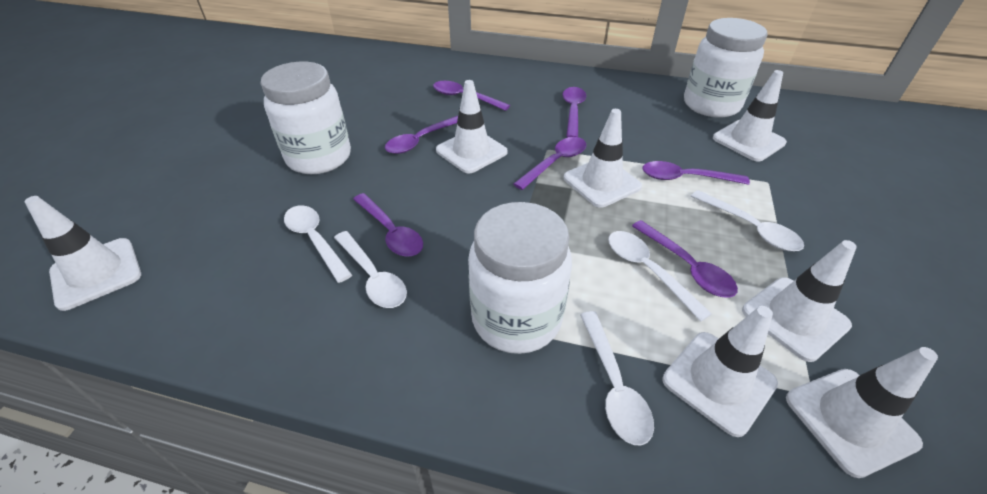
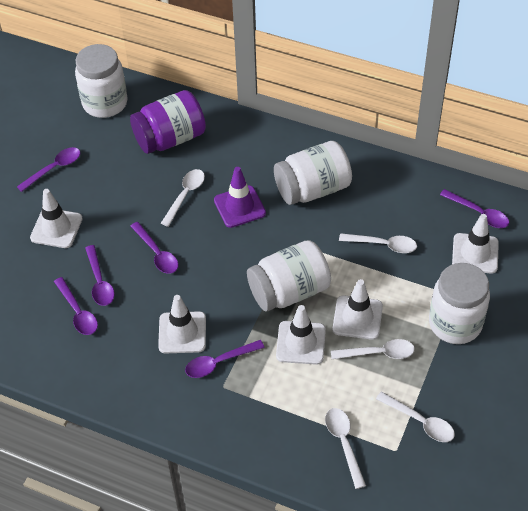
purple jar: 0 -> 1
purple spoon: 7 -> 6
purple traffic cone: 0 -> 1
white jar: 3 -> 4
white traffic cone: 7 -> 5

